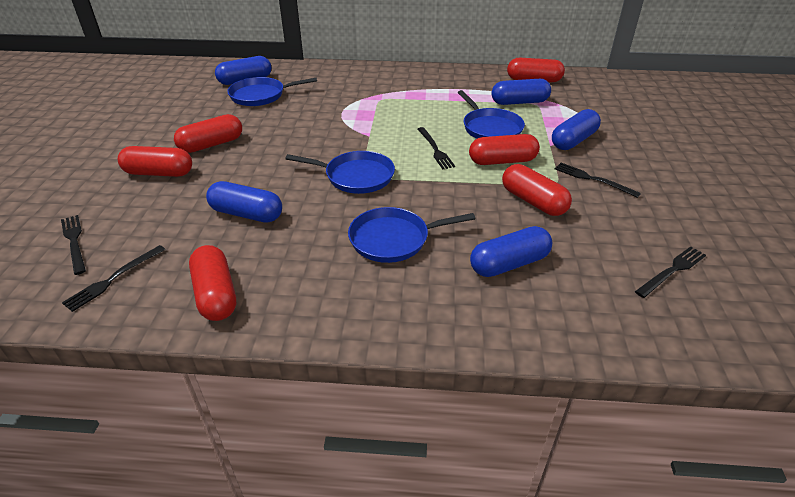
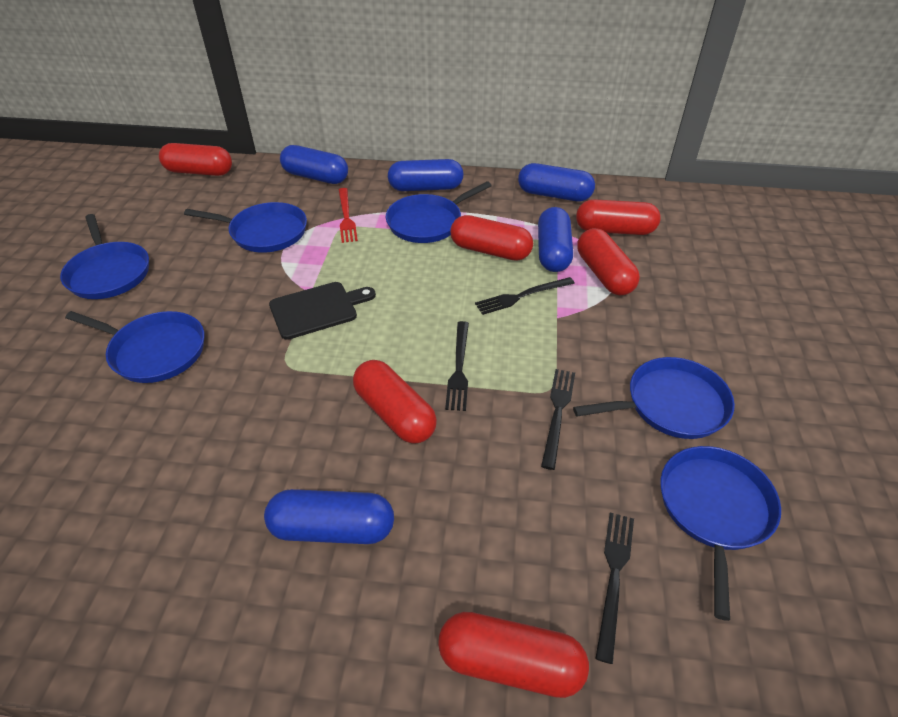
black cutting board: 0 -> 1
black fork: 5 -> 4
blue pan: 4 -> 6
red fork: 0 -> 1

